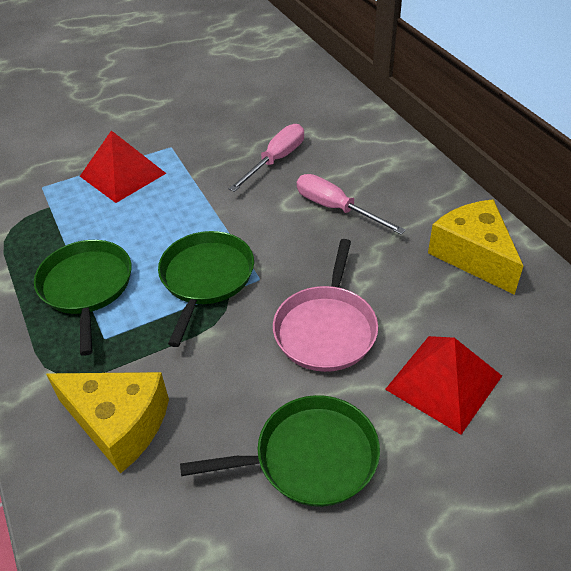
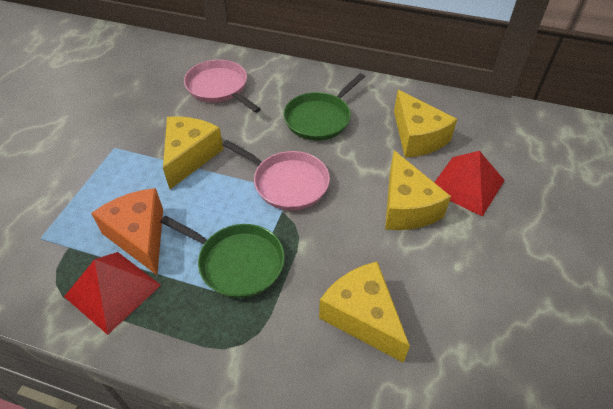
green pan: 3 -> 2
orange cheese: 0 -> 1
pink pan: 1 -> 2
pink screwdriver: 2 -> 0
yellow cheese: 2 -> 4

